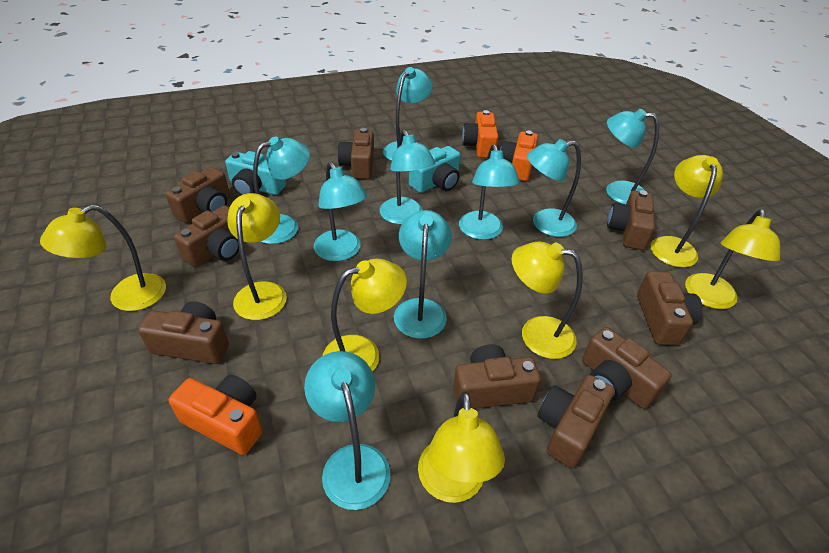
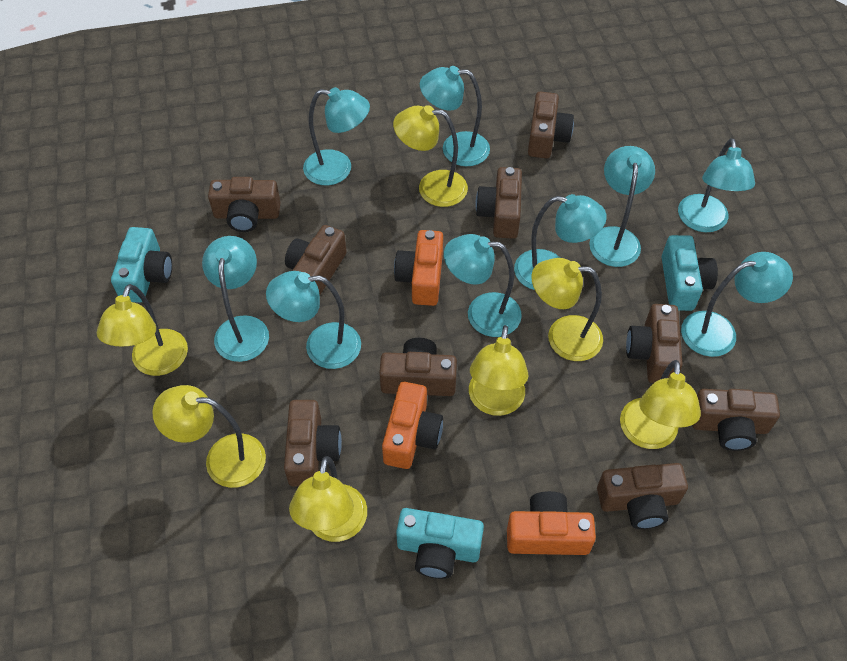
turquoise camera: 2 -> 3

